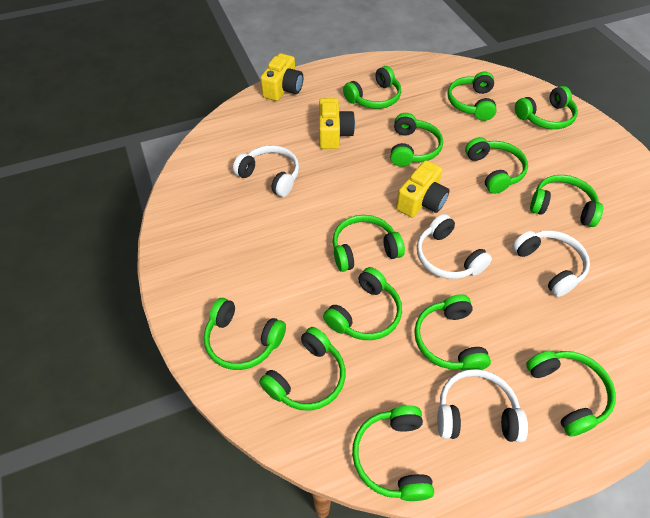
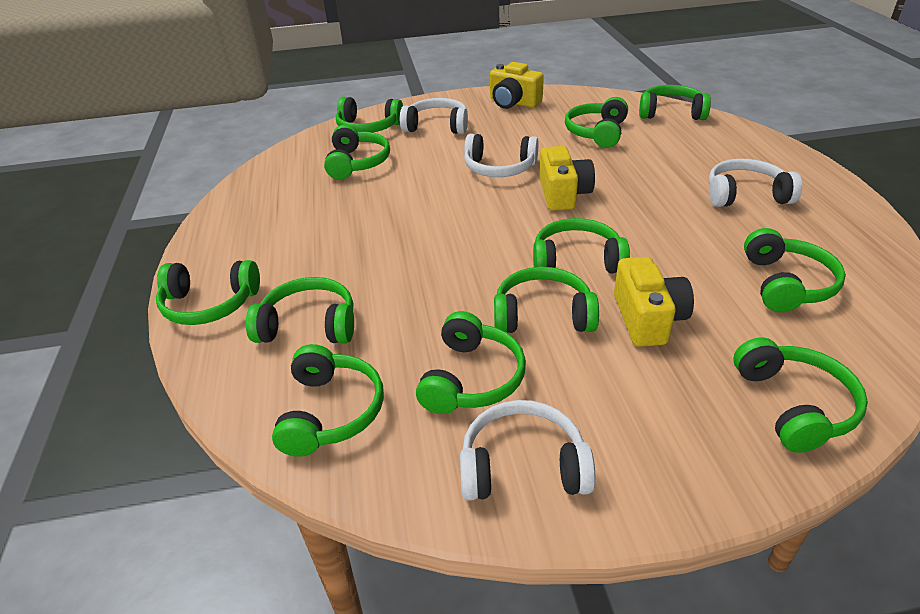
green headphones: 13 -> 12

